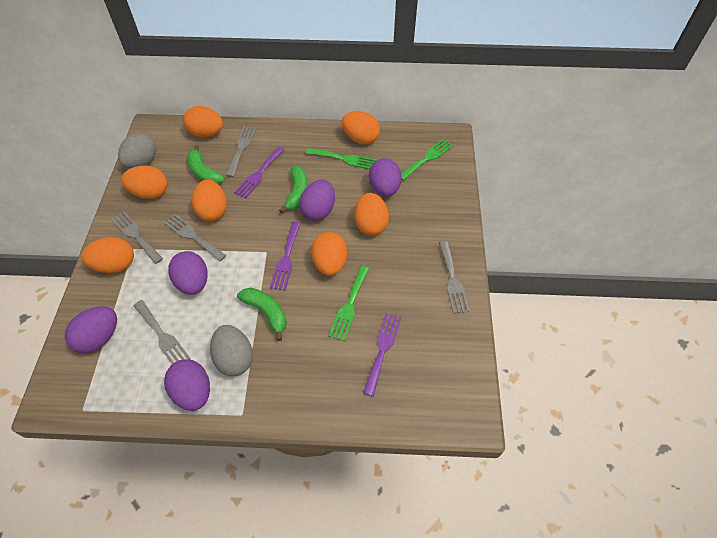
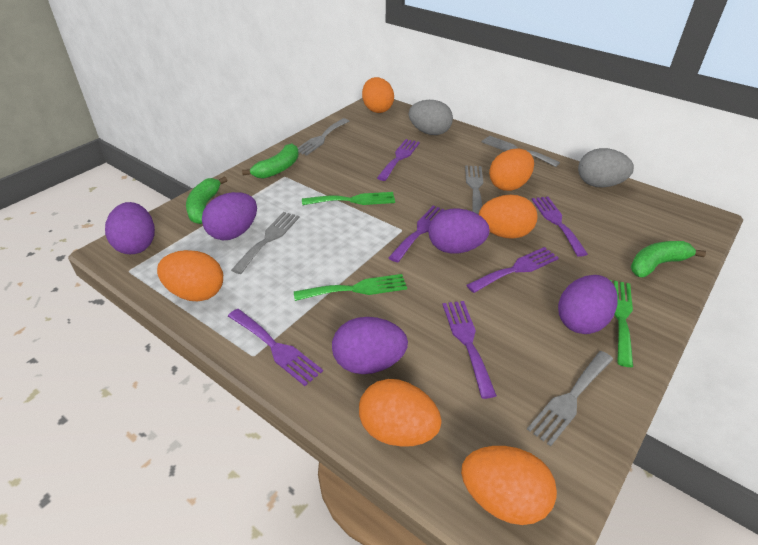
orange egg: 7 -> 6
purple fork: 3 -> 6

